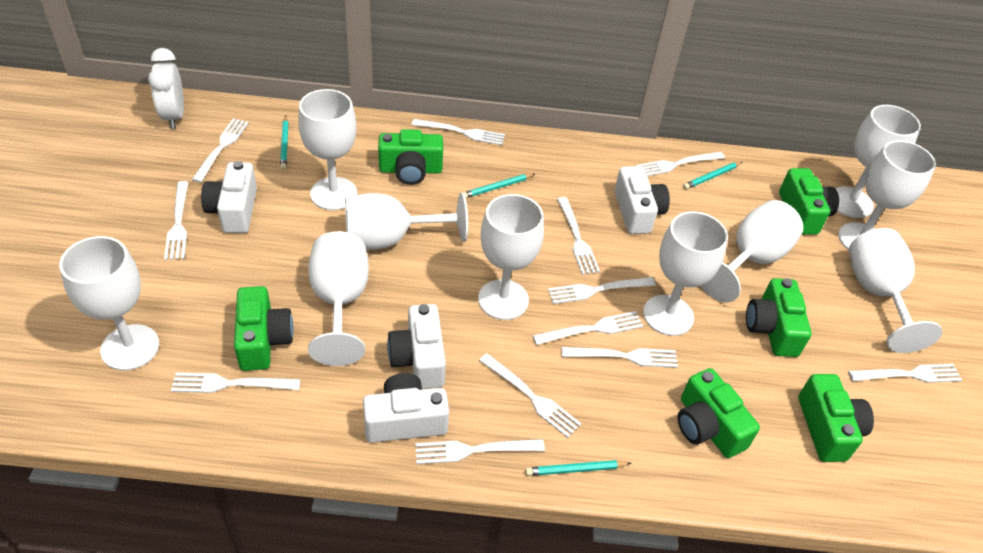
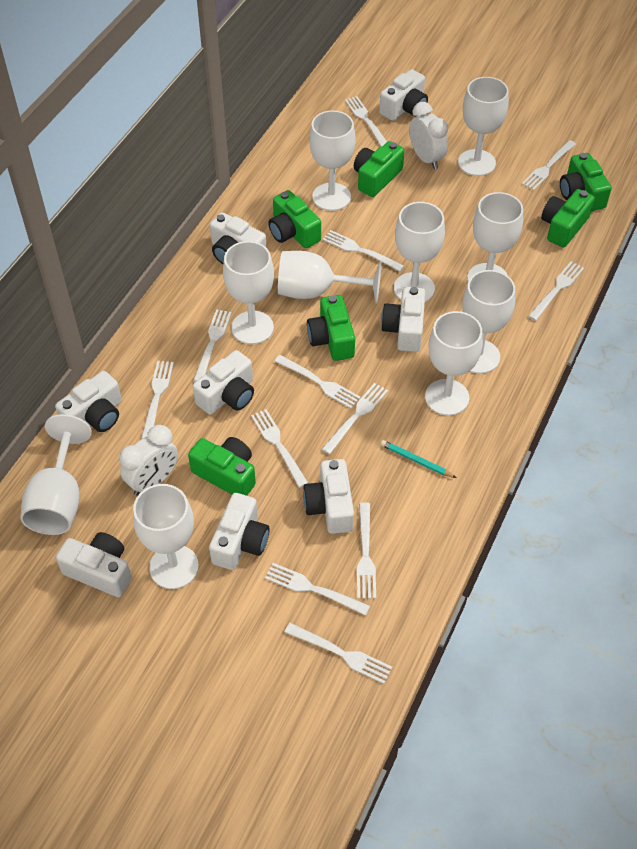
turquoise pencil: 4 -> 1
white camera: 4 -> 8
white clock: 1 -> 2

